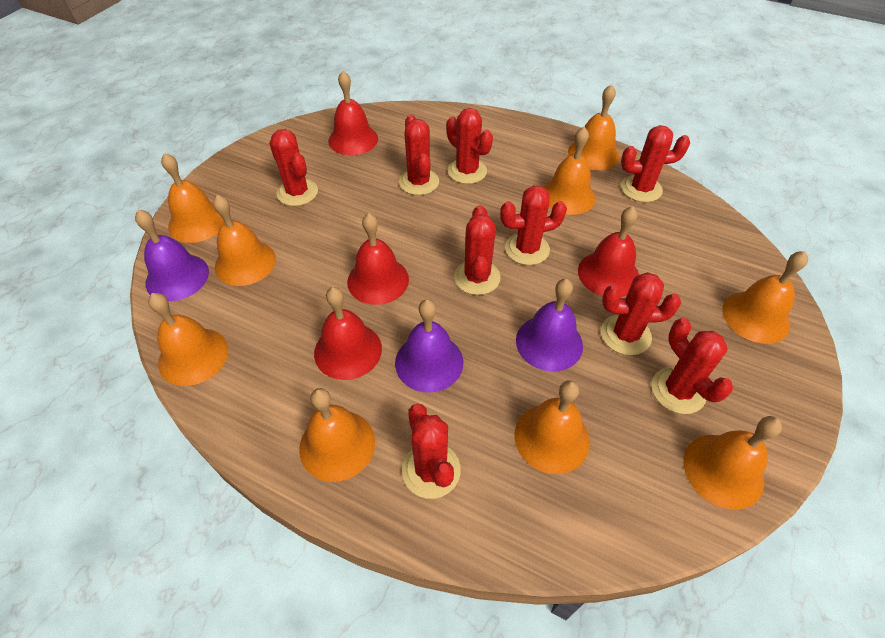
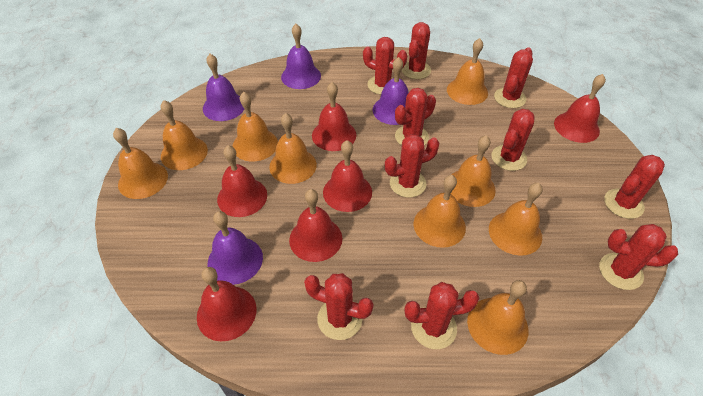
purple bell: 3 -> 4
red bell: 4 -> 6
red cactus: 9 -> 10

